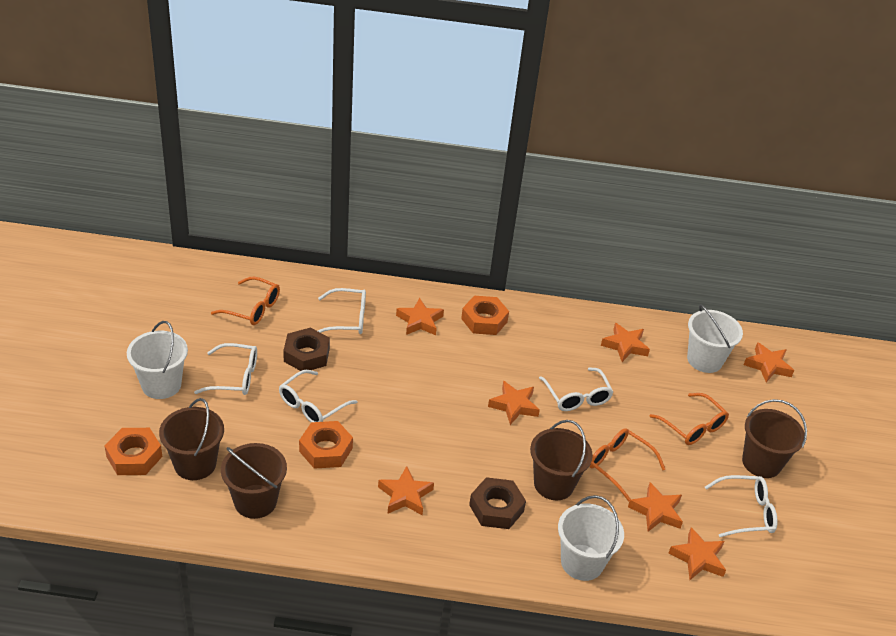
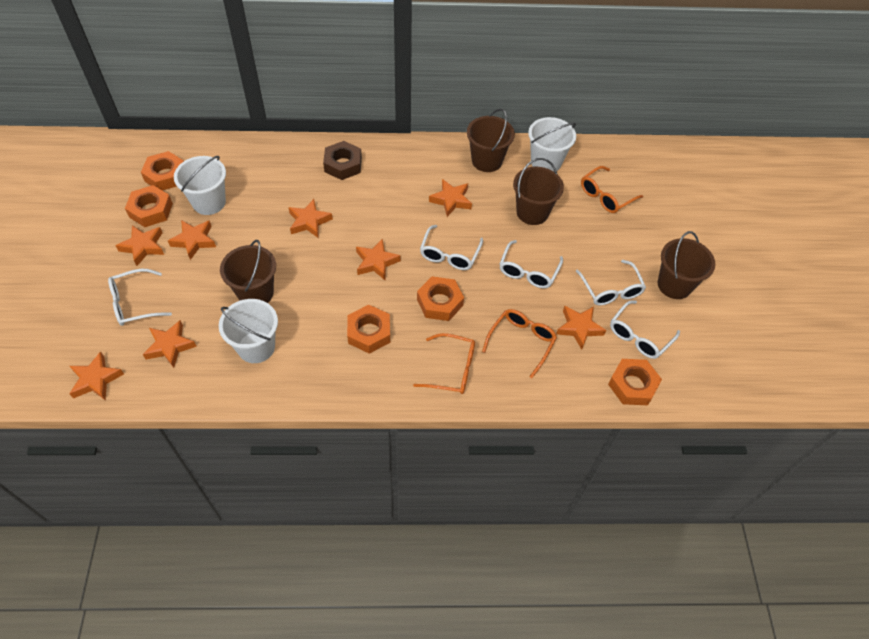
brown nut: 2 -> 1
orange nut: 3 -> 5
orange star: 7 -> 8

